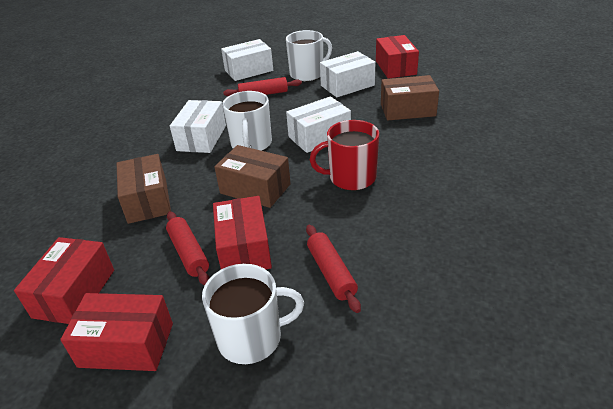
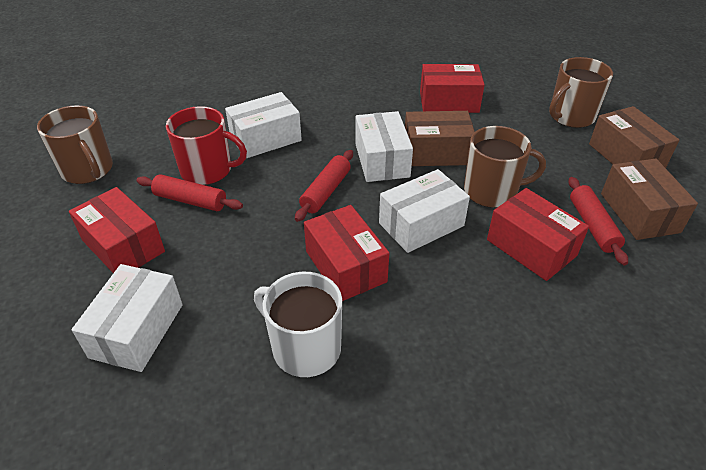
brown mug: 0 -> 3
white mug: 3 -> 1

